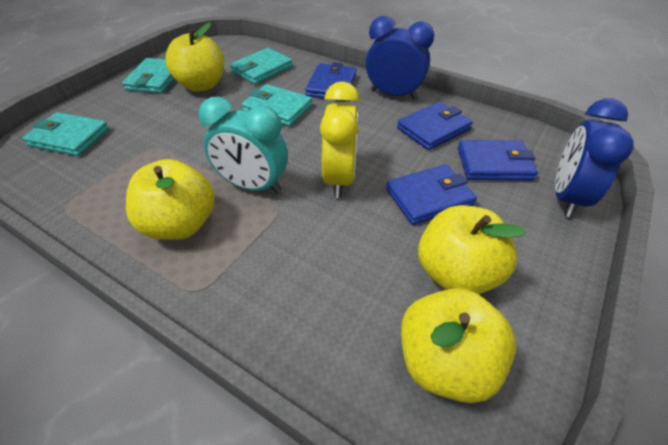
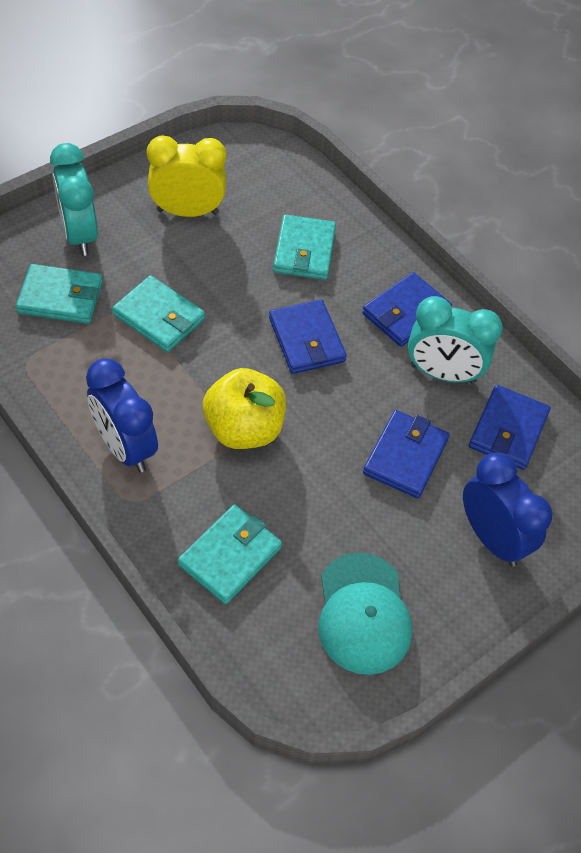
turquoise cap: 0 -> 1
turquoise clock: 1 -> 2
yellow apple: 4 -> 1

